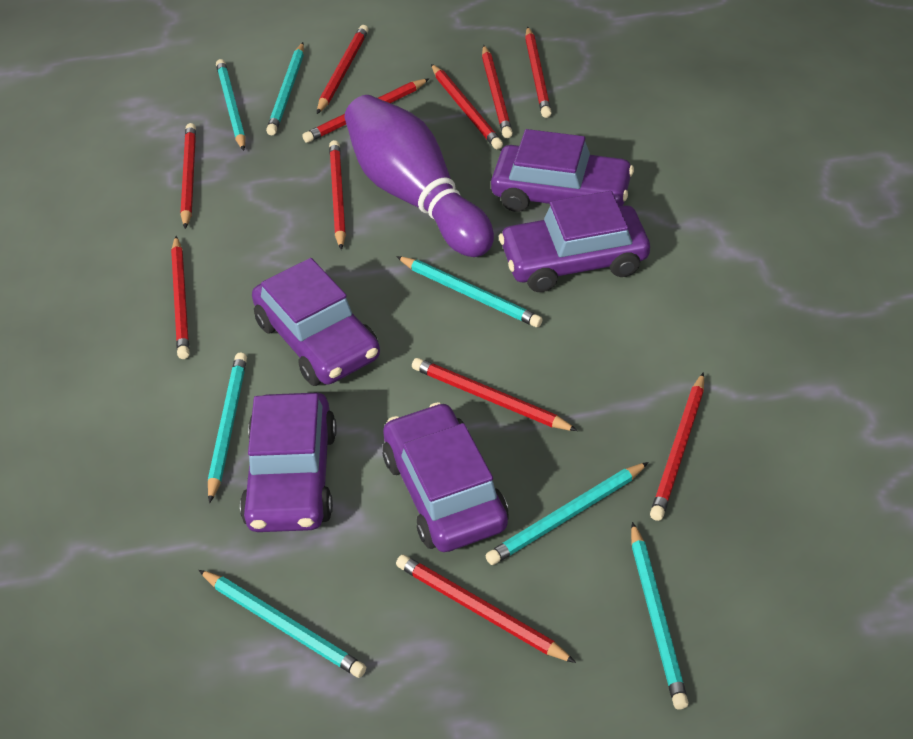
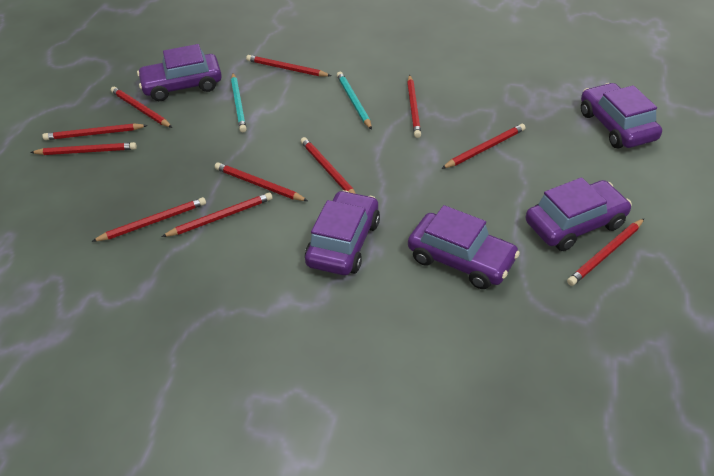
purple bowling pin: 1 -> 0
turquoise pencil: 7 -> 2

